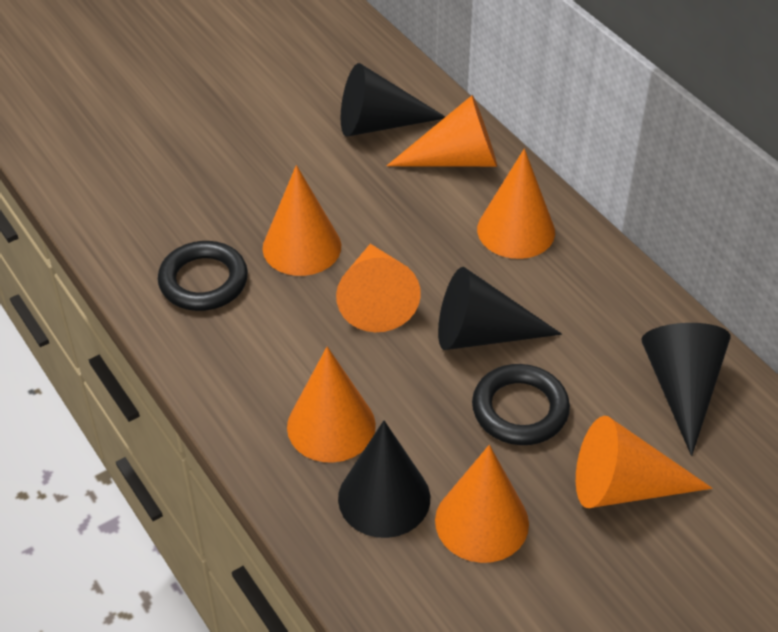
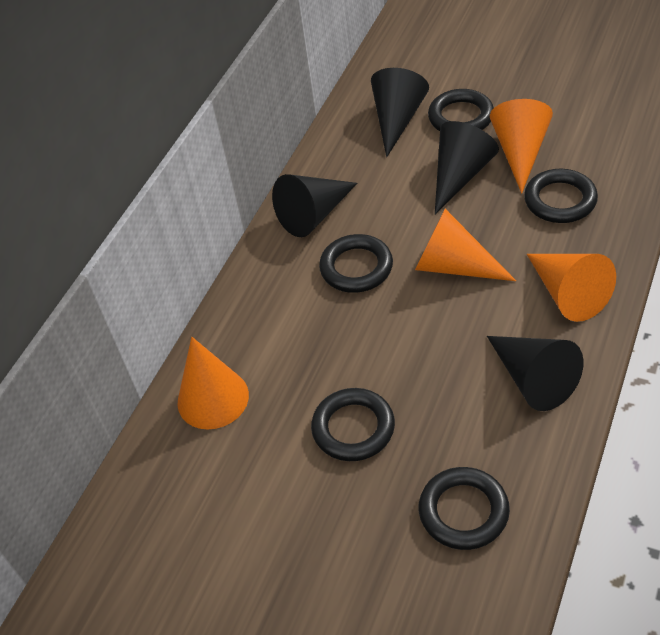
black ring: 2 -> 5
orange cone: 7 -> 4

